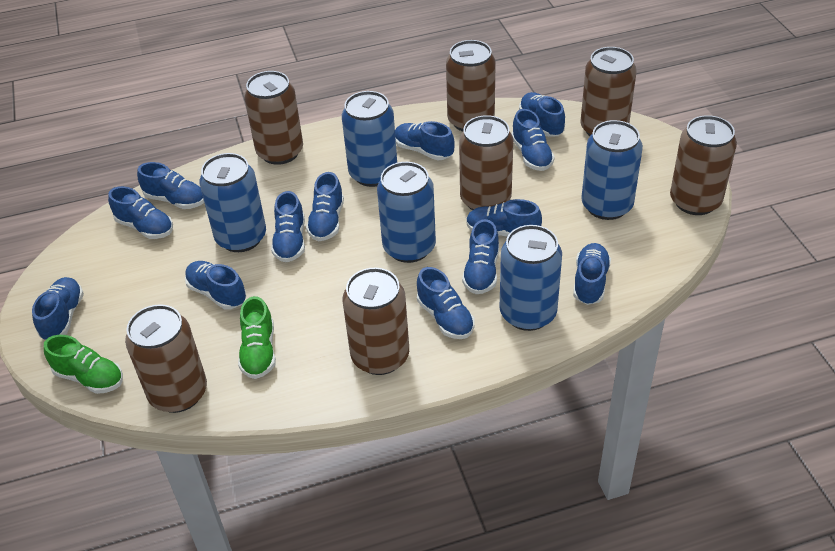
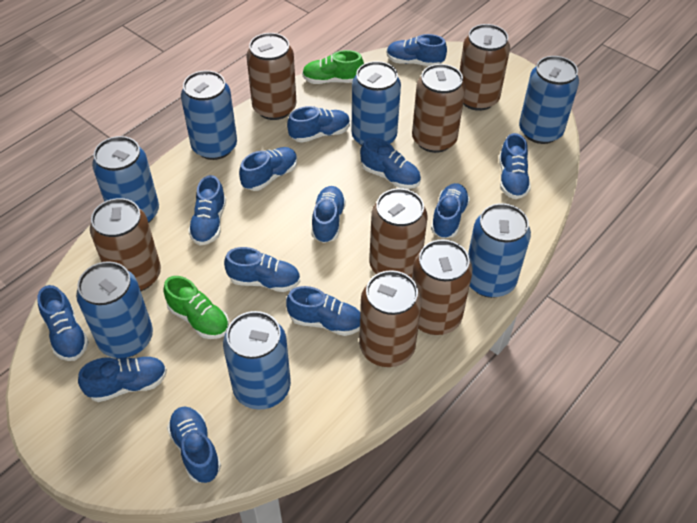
blue can: 5 -> 7

